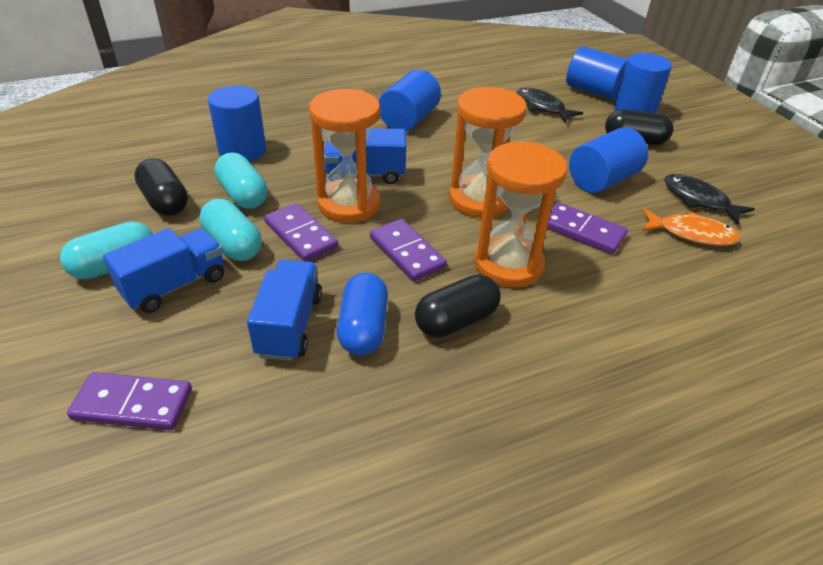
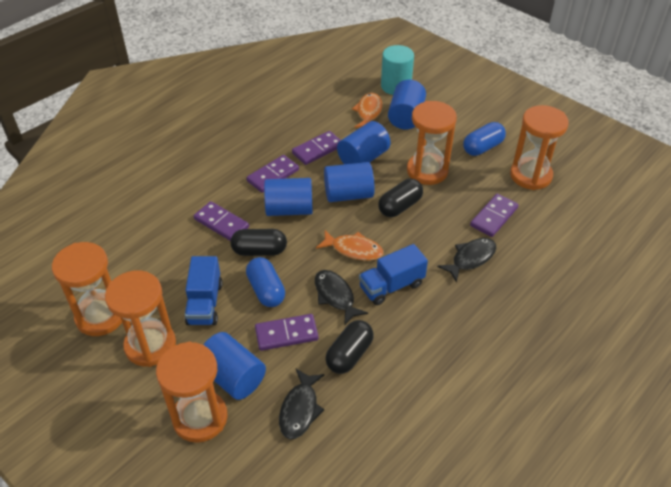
black fish: 2 -> 3
blue capsule: 1 -> 2
blue truck: 3 -> 2
orange fish: 1 -> 2
orange hourglass: 3 -> 5
purple domino: 4 -> 5
turquoise capsule: 3 -> 0
turquoise cylinder: 0 -> 1

